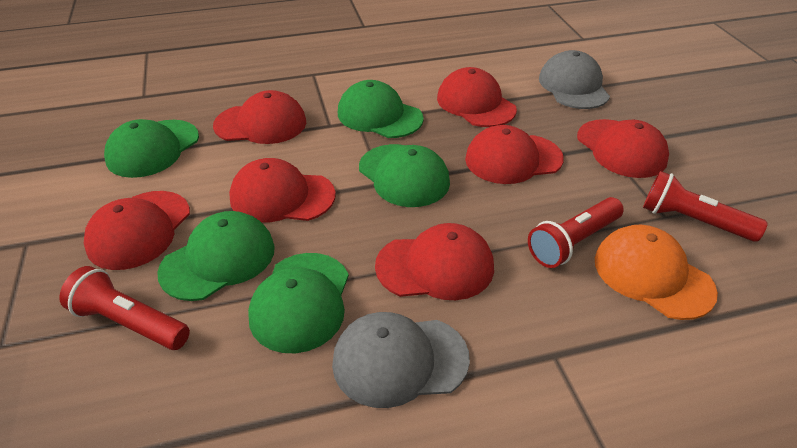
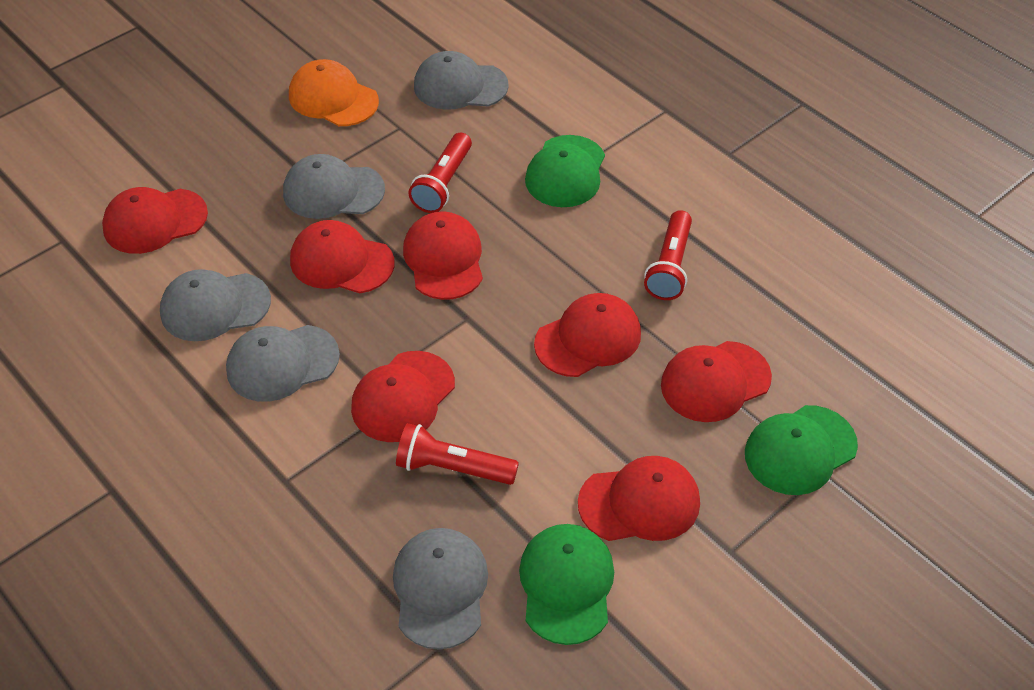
green cap: 5 -> 3
grey cap: 2 -> 5

